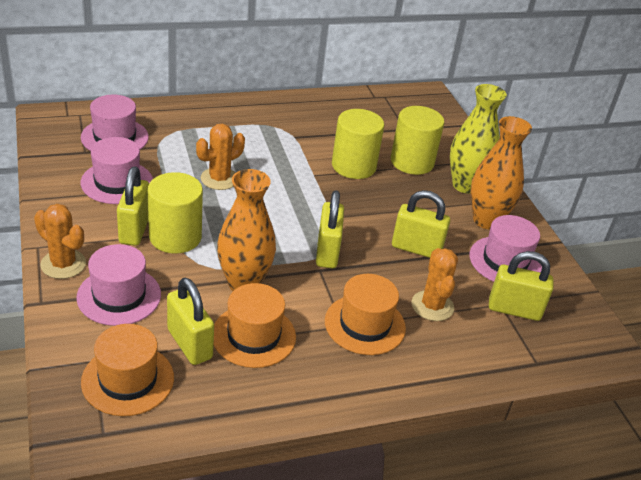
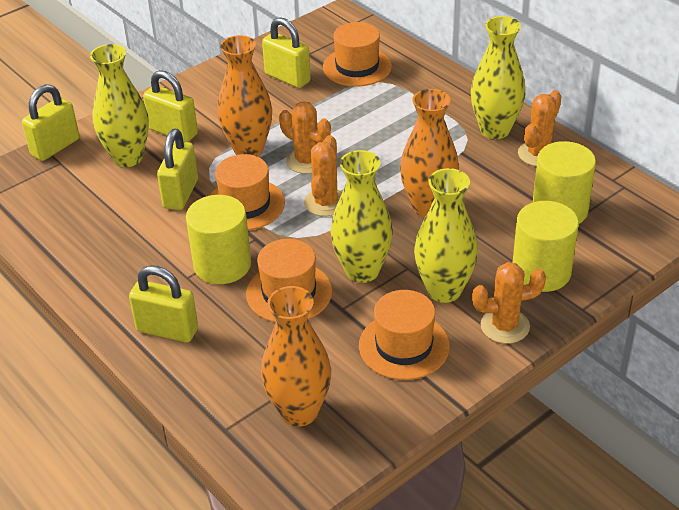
orange cactus: 3 -> 4
orange hat: 3 -> 4
orange vase: 2 -> 3
pink hat: 4 -> 0
yellow vase: 1 -> 4

